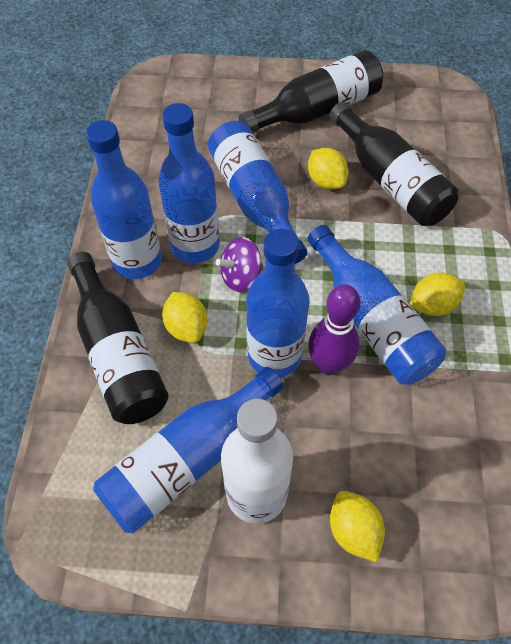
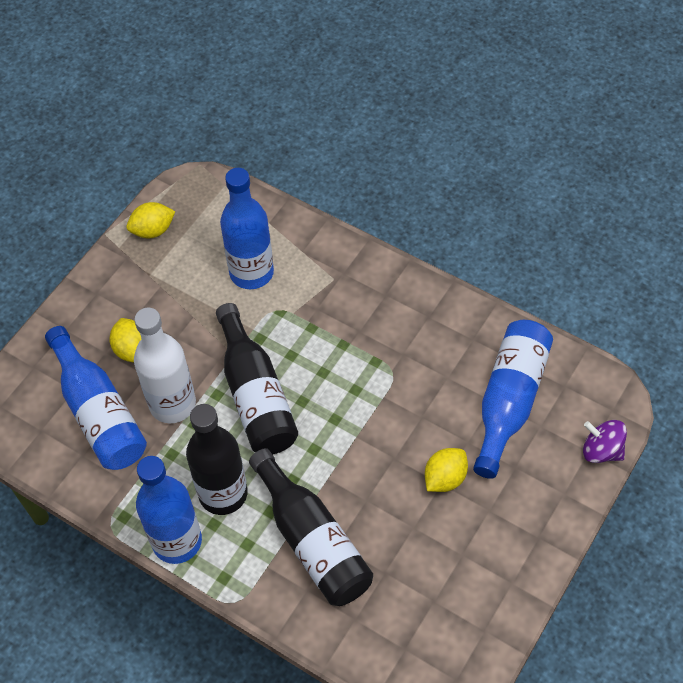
blue bottle: 6 -> 4
purple bowling pin: 1 -> 0
yellow lemon: 4 -> 3

